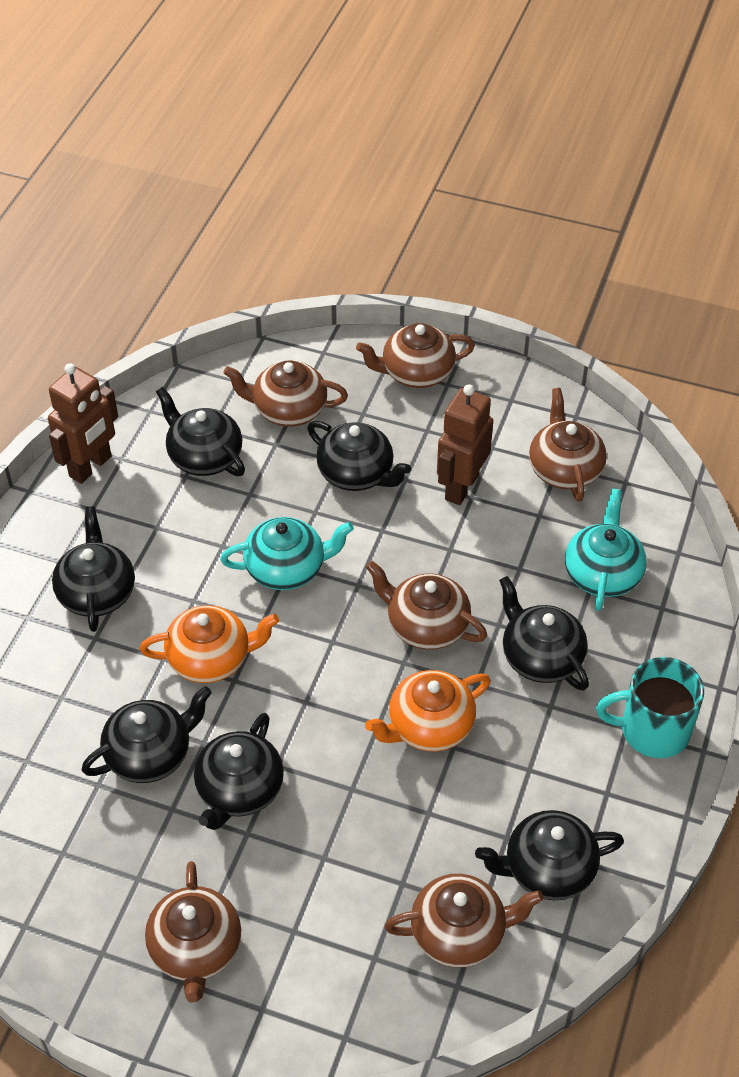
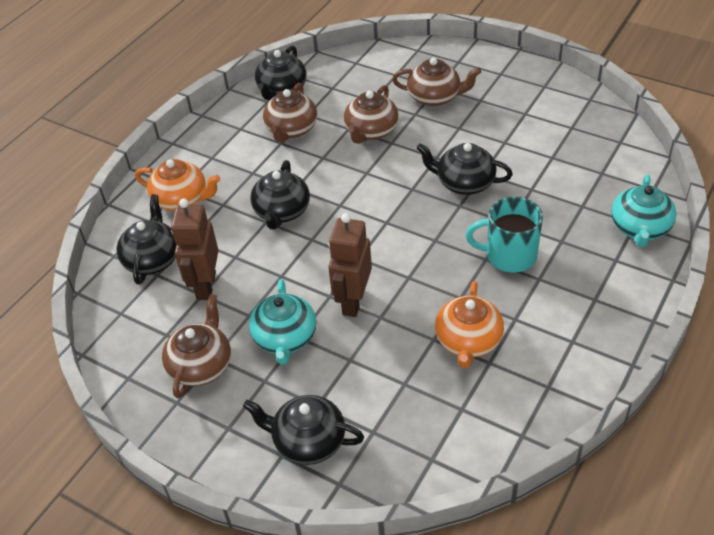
black teapot: 7 -> 5
brown teapot: 6 -> 4

